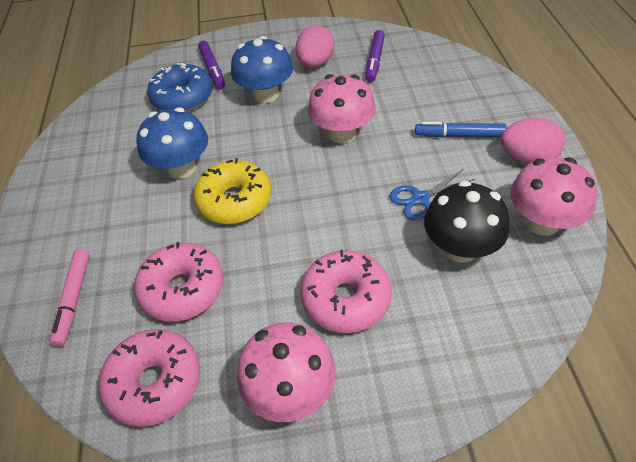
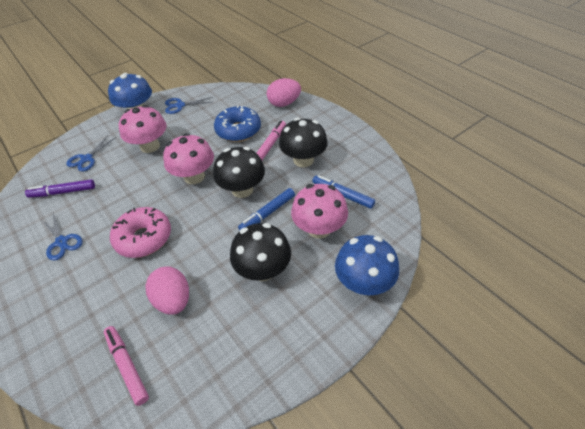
black mushroom: 1 -> 3
blue marker: 1 -> 2
blue scissors: 1 -> 3
pink donut: 3 -> 1
pink marker: 1 -> 2
purple marker: 2 -> 1
yellow donut: 1 -> 0

